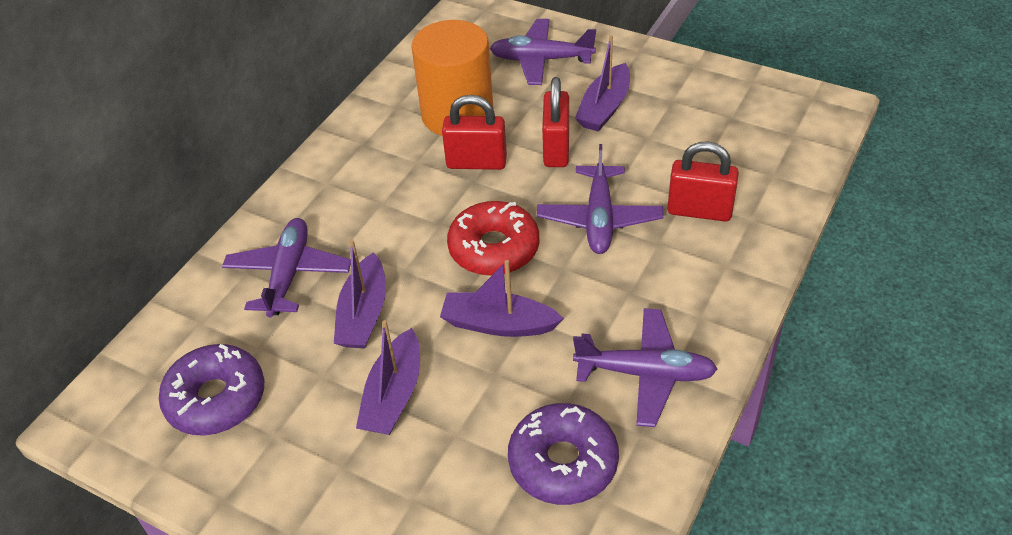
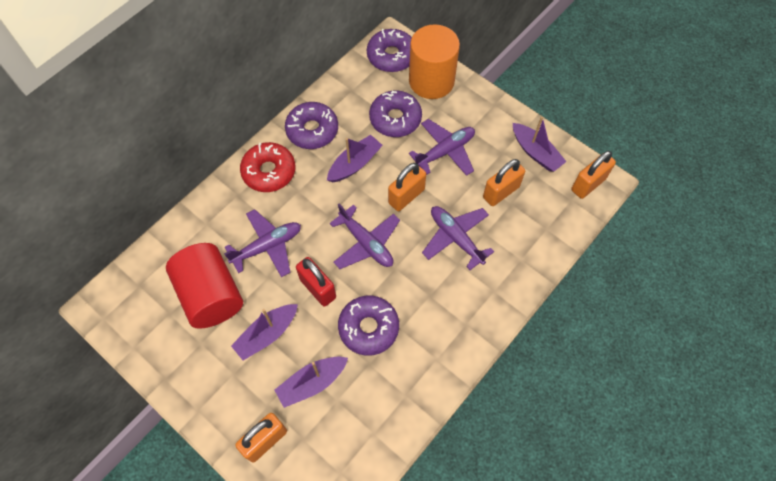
orange padlock: 0 -> 4
purple donut: 2 -> 4
red cylinder: 0 -> 1
red padlock: 3 -> 1

